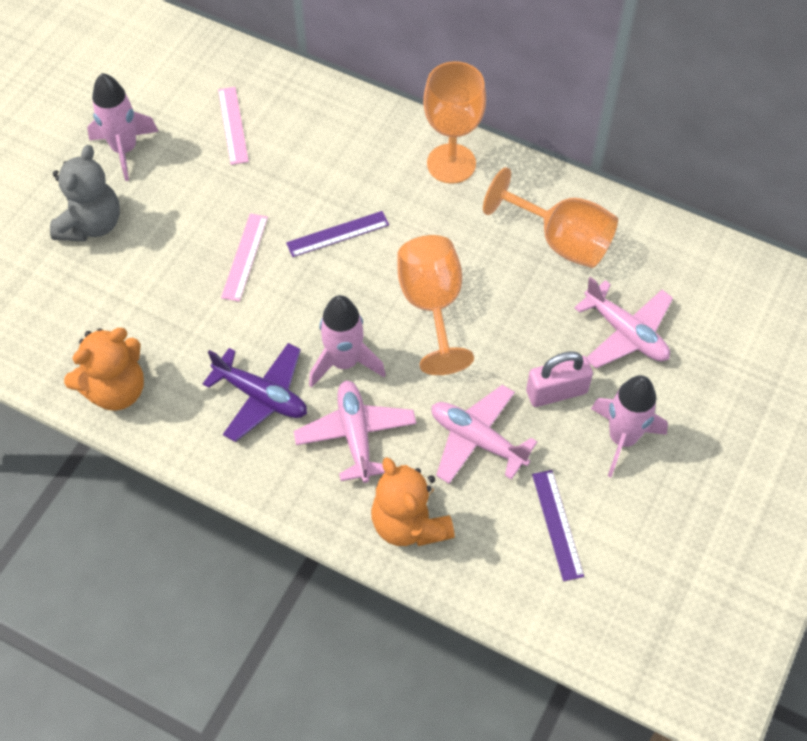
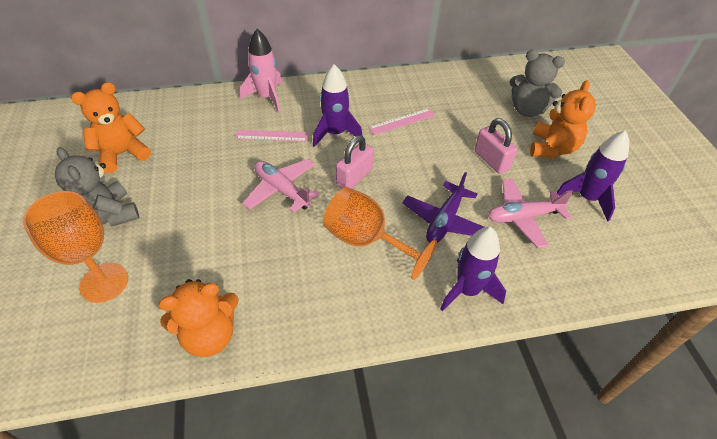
grey teddy bear: 1 -> 2
orange goblet: 3 -> 2
orange teddy bear: 2 -> 3
pink padlock: 1 -> 2
pink plane: 3 -> 2
pink rocket: 3 -> 1
purple rocket: 0 -> 3
purple ruler: 2 -> 0

